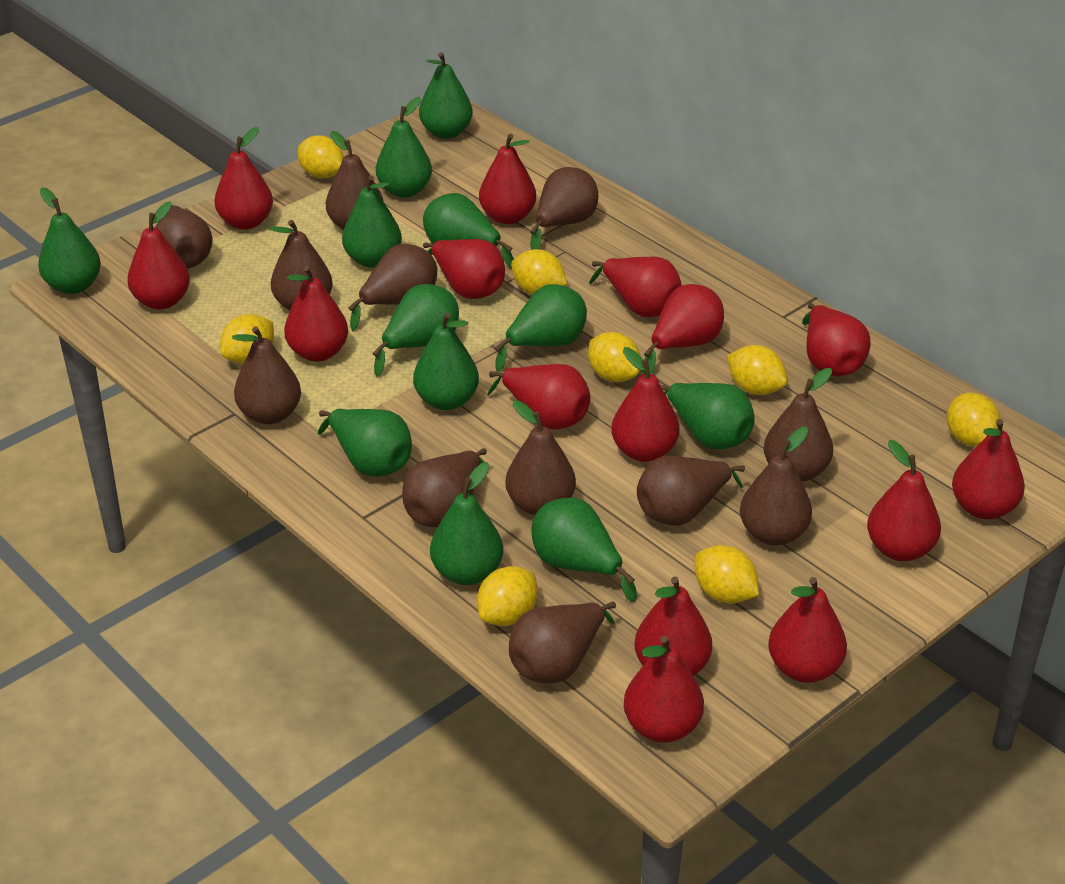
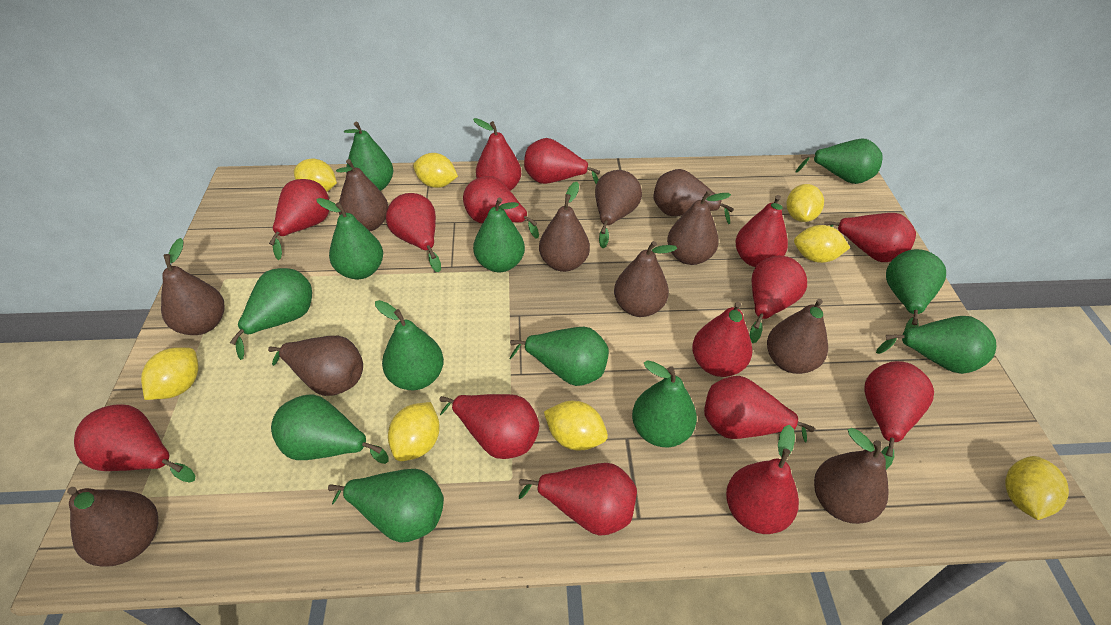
brown pear: 12 -> 11

